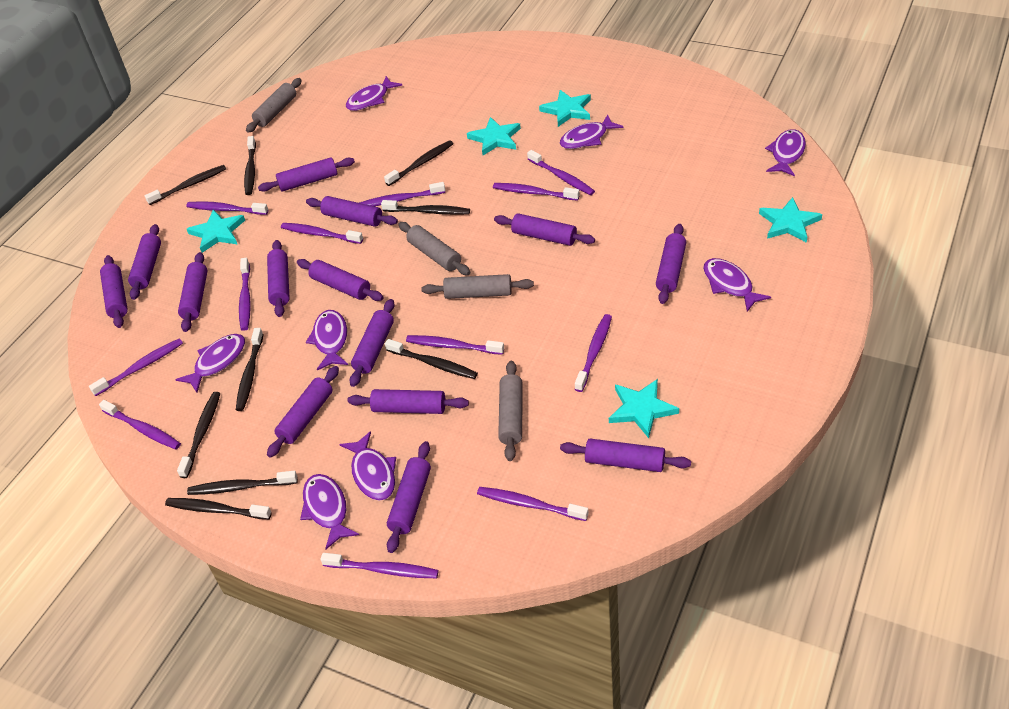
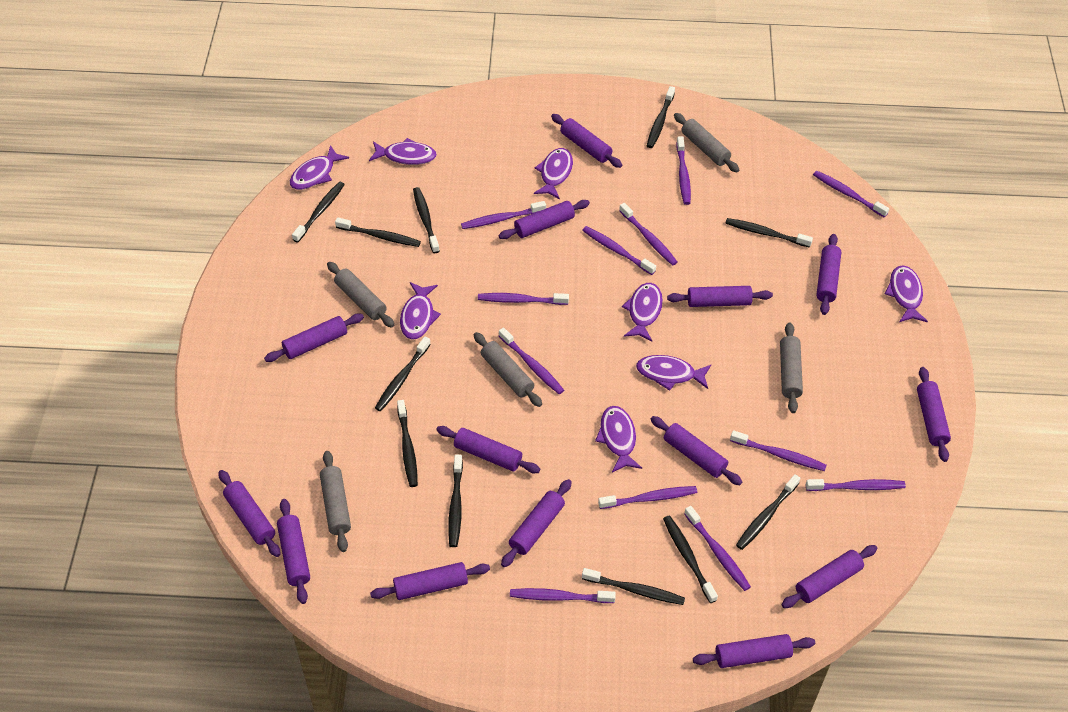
black toothbrush: 9 -> 11
grey rolling pin: 4 -> 5
turquoise star: 5 -> 0

